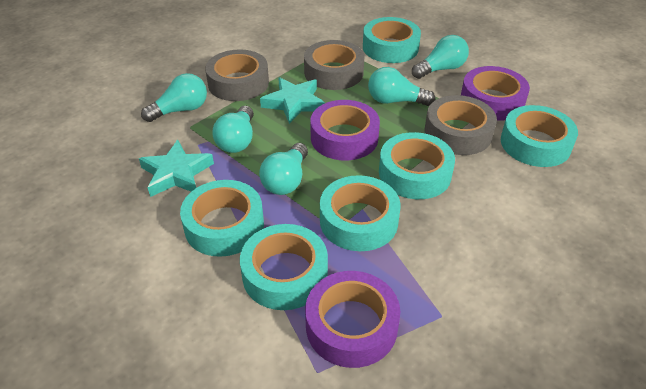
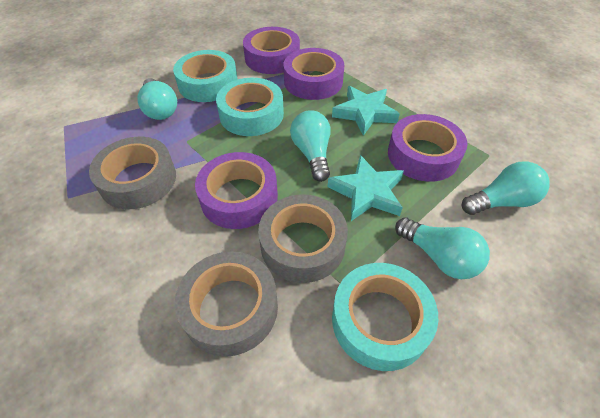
purple tape: 3 -> 4
turquoise light bulb: 5 -> 4
turquoise tape: 6 -> 3

